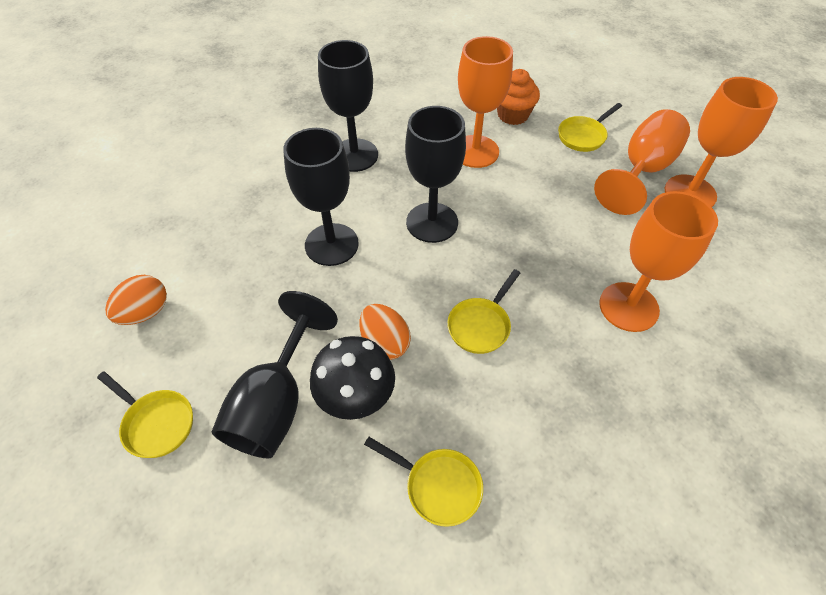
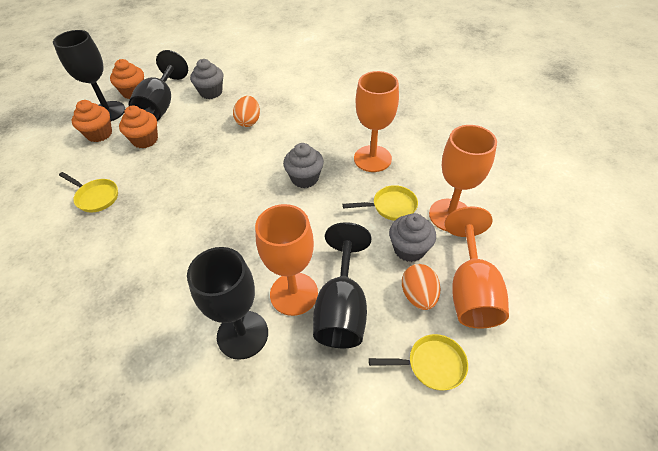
black mushroom: 1 -> 0
grey cupcake: 0 -> 3
orange cupcake: 1 -> 3
yellow pan: 4 -> 3

